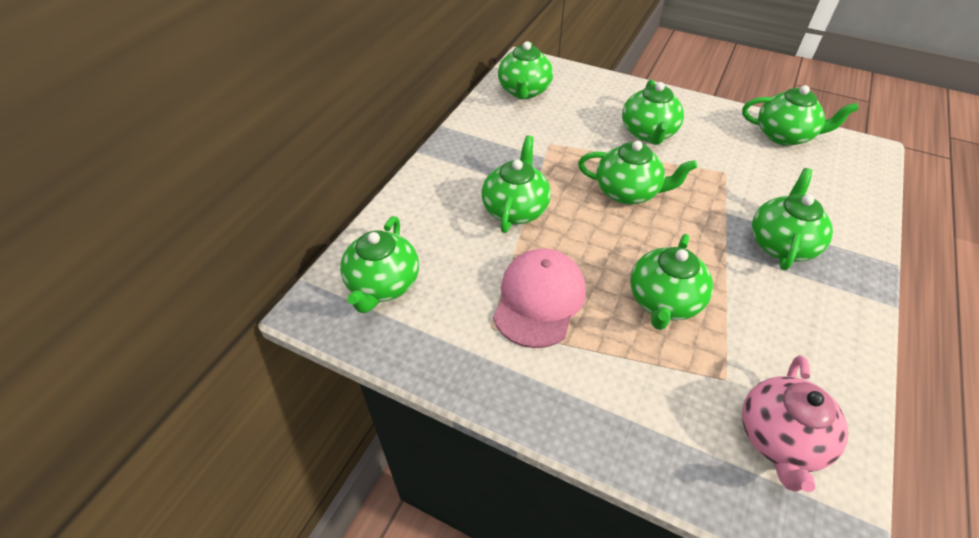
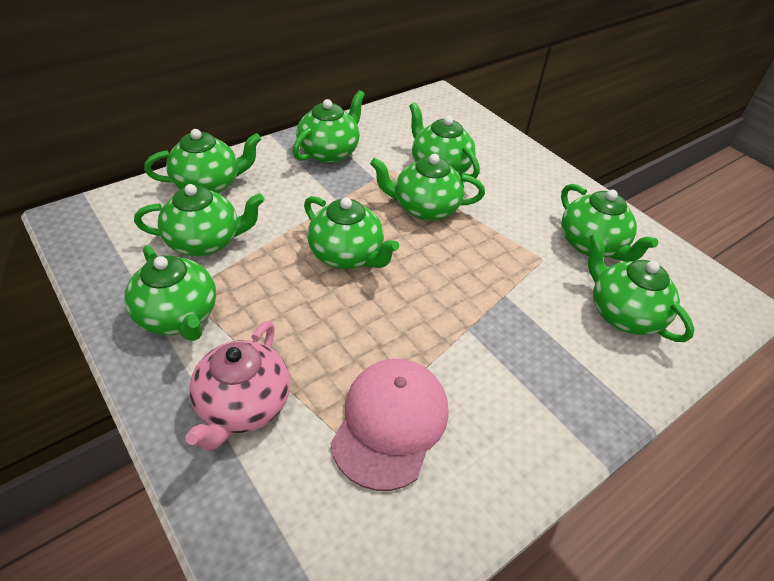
green teapot: 8 -> 9

